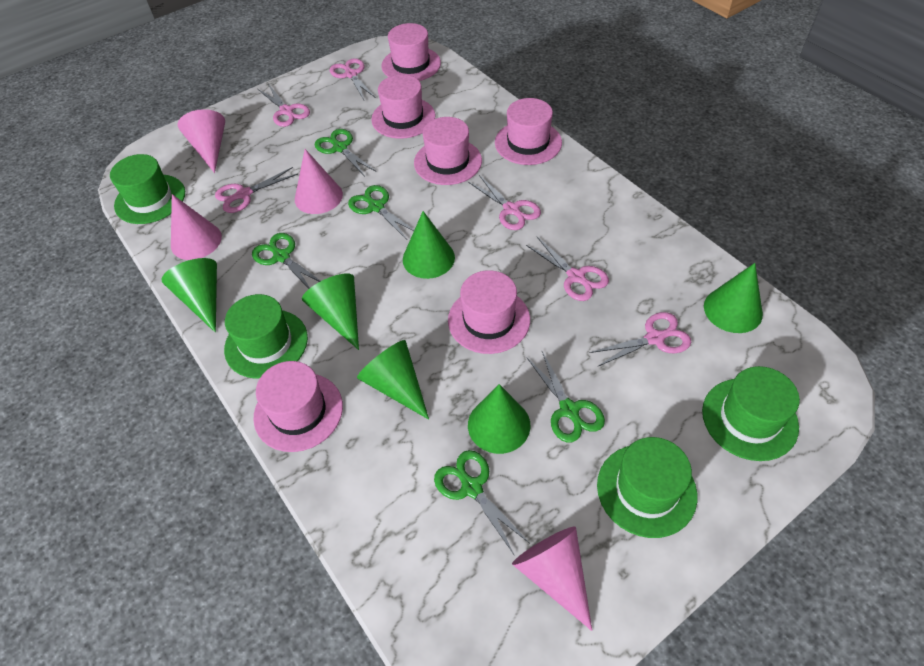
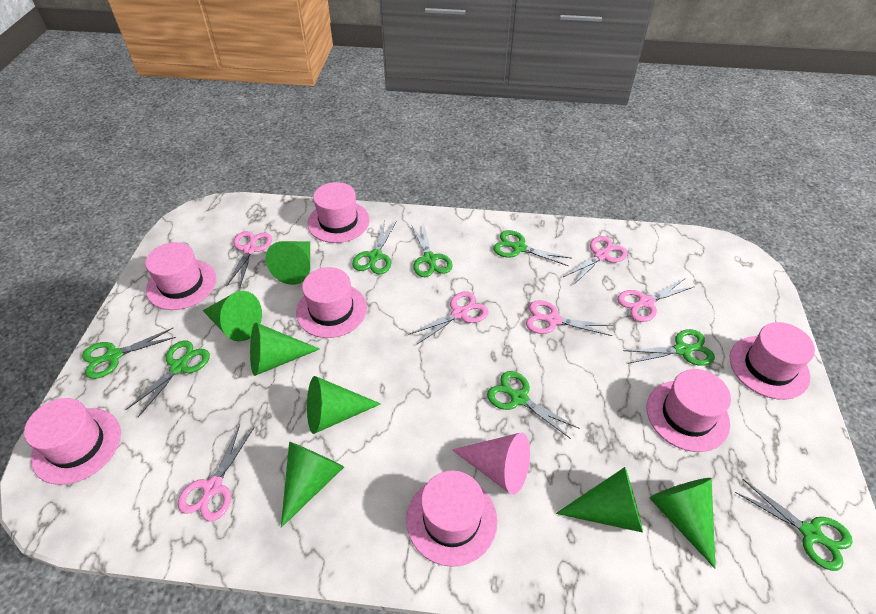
green cone: 6 -> 7
green hat: 4 -> 0
green scissors: 5 -> 8
pink cone: 4 -> 1
pink hat: 6 -> 7

